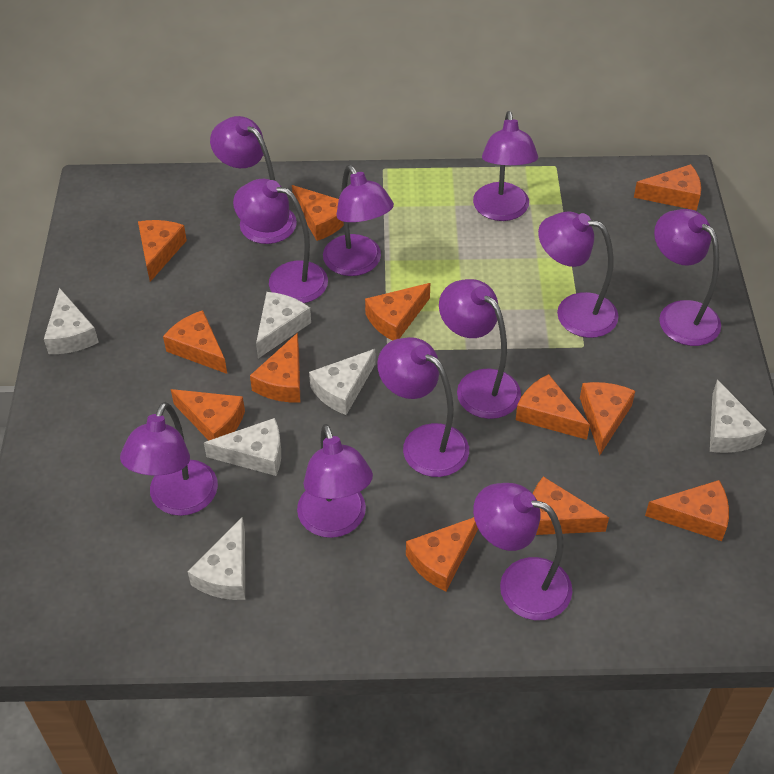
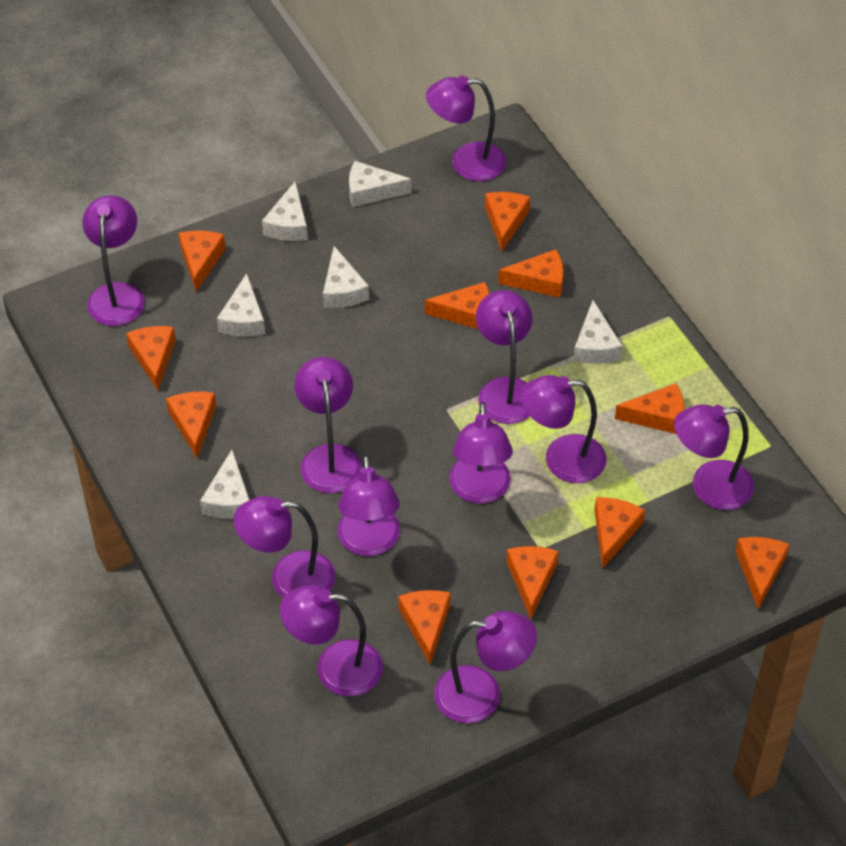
orange cheese: 12 -> 11

